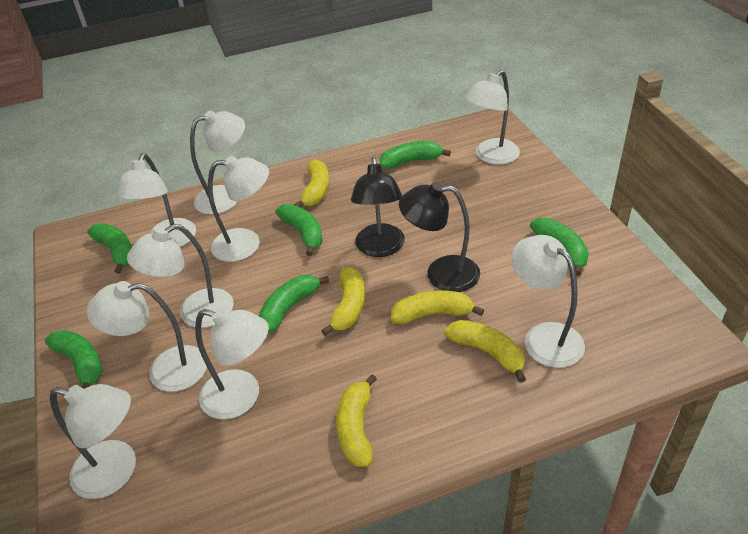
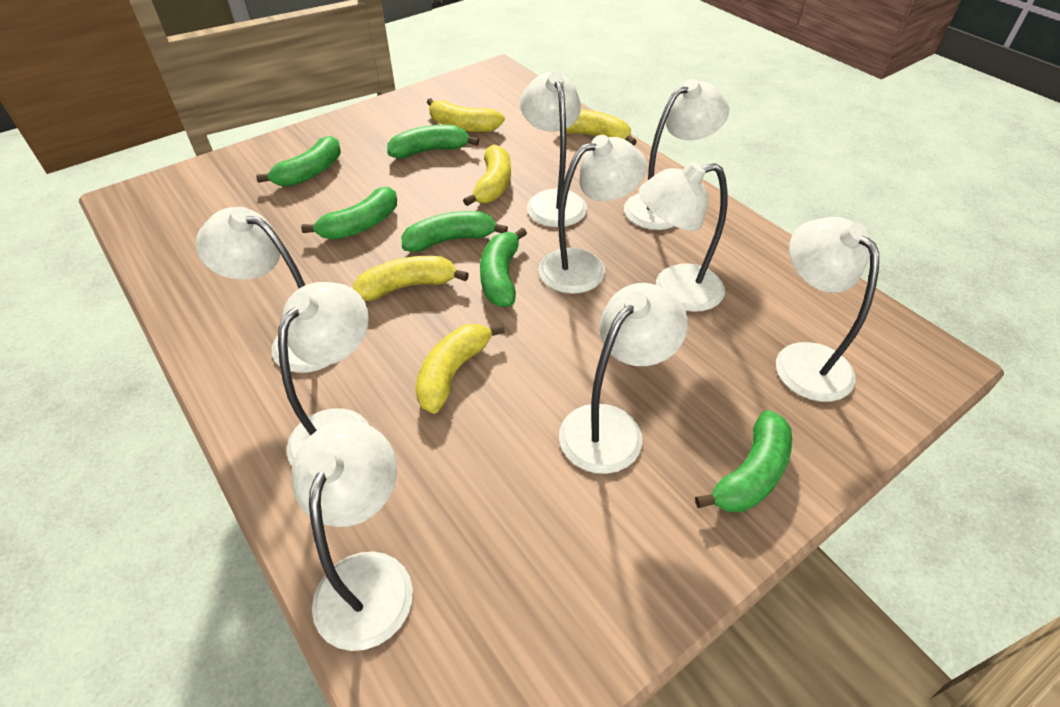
black lamp: 2 -> 0

